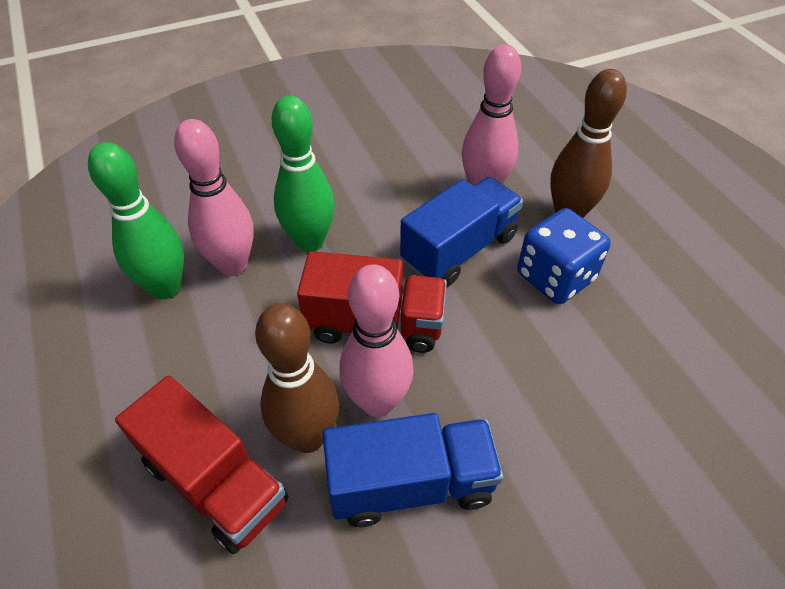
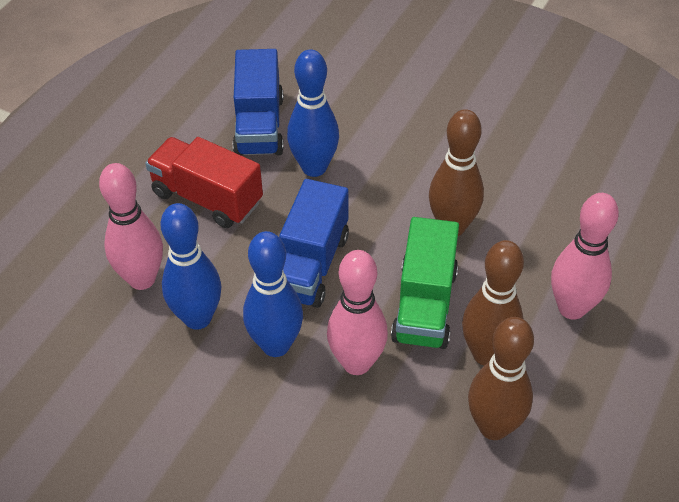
blue bowling pin: 0 -> 3
blue dice: 1 -> 0
brown bowling pin: 2 -> 3
green bowling pin: 2 -> 0
green truck: 0 -> 1
red truck: 2 -> 1

